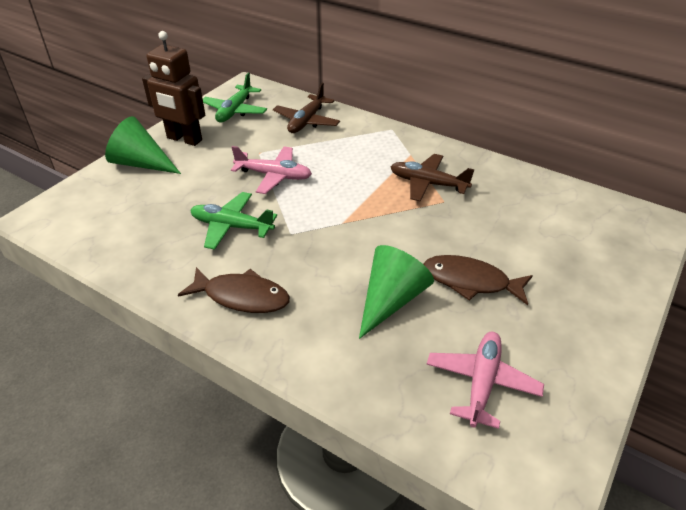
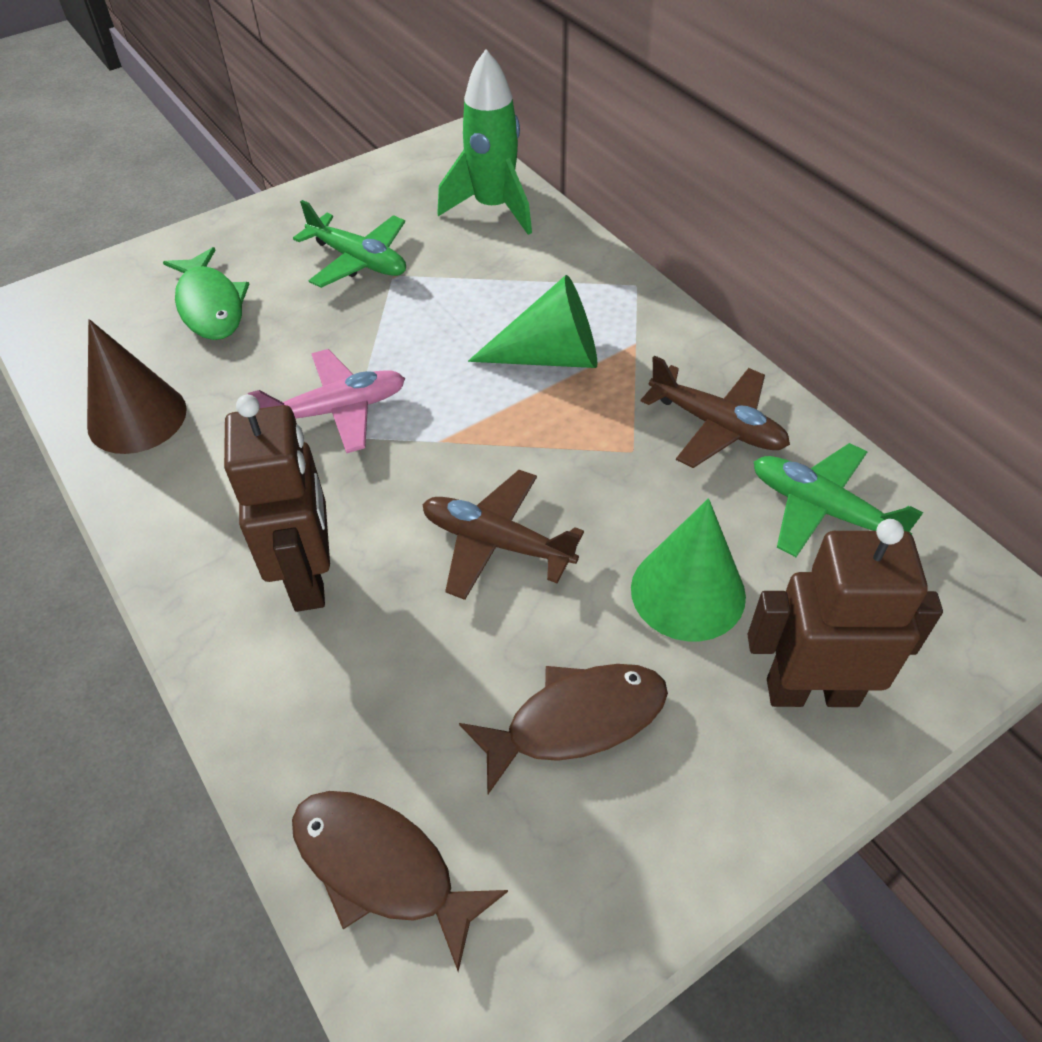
brown cone: 0 -> 1
brown robot: 1 -> 2
green fish: 0 -> 1
green rocket: 0 -> 1
pink plane: 2 -> 1

